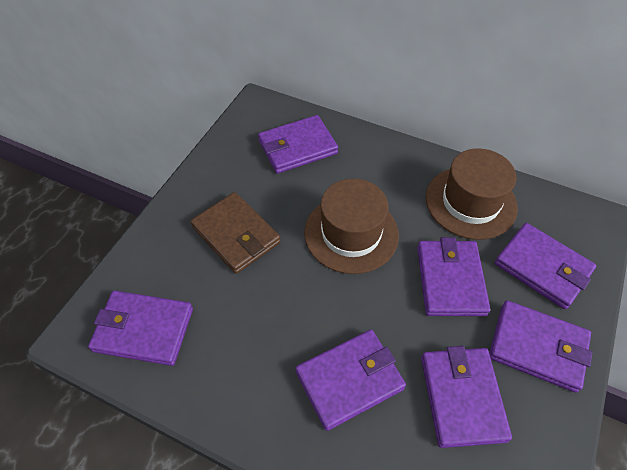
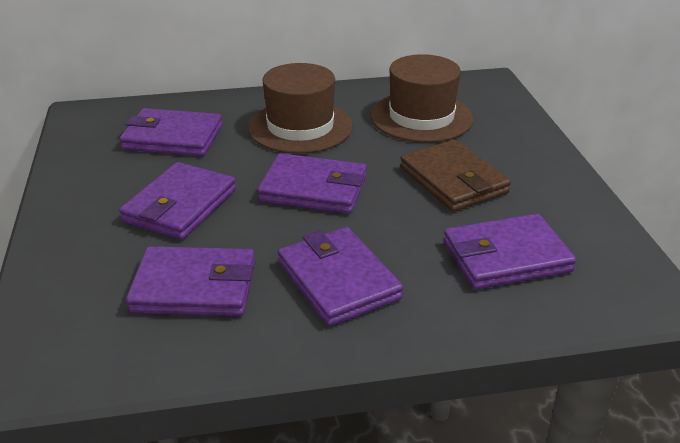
purple wallet: 7 -> 6

